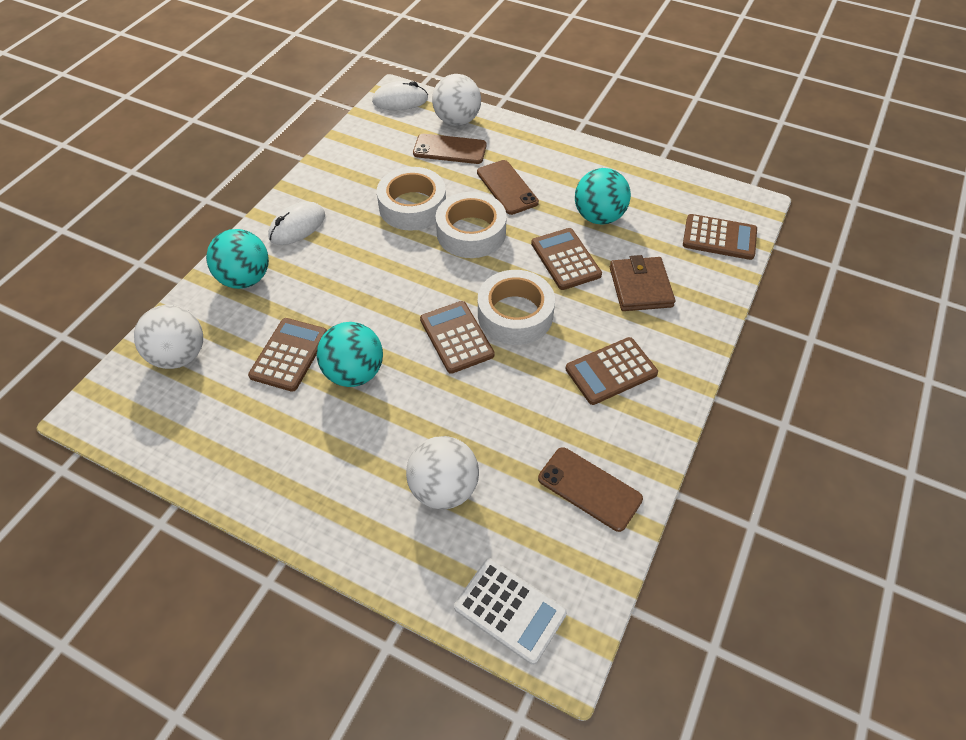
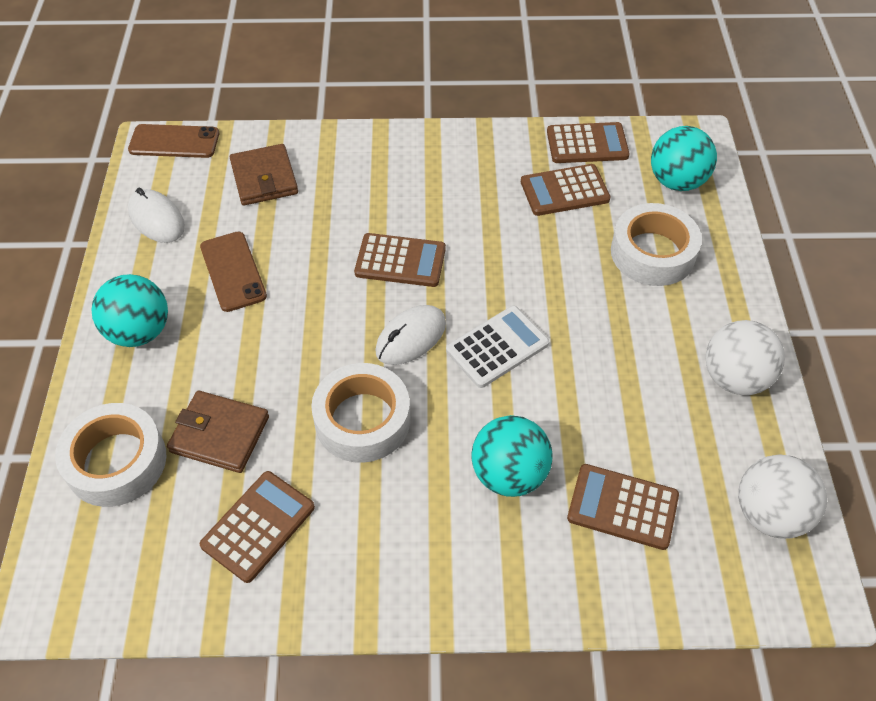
brown phone: 3 -> 2
brown wallet: 1 -> 2
white ball: 3 -> 2

